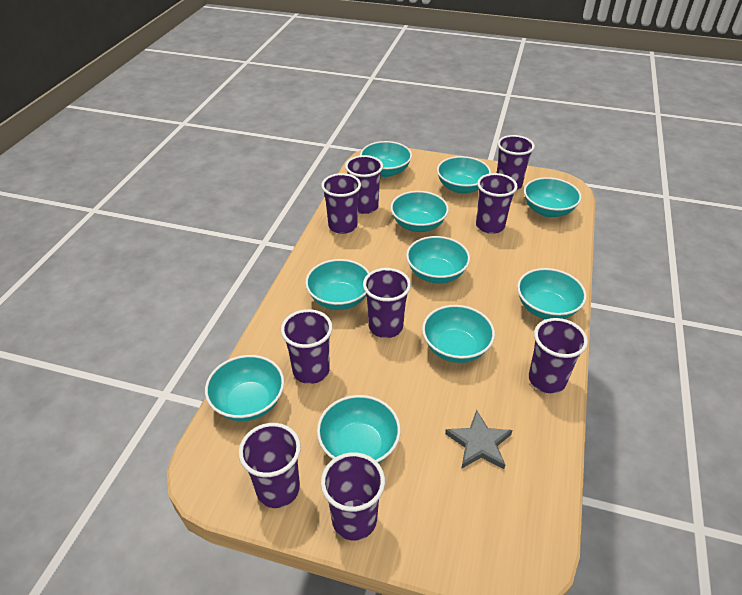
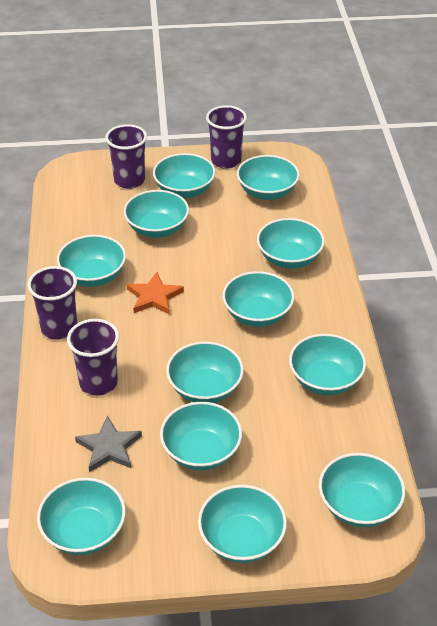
orange star: 0 -> 1
purple cup: 9 -> 4
turquoise bowl: 10 -> 12

